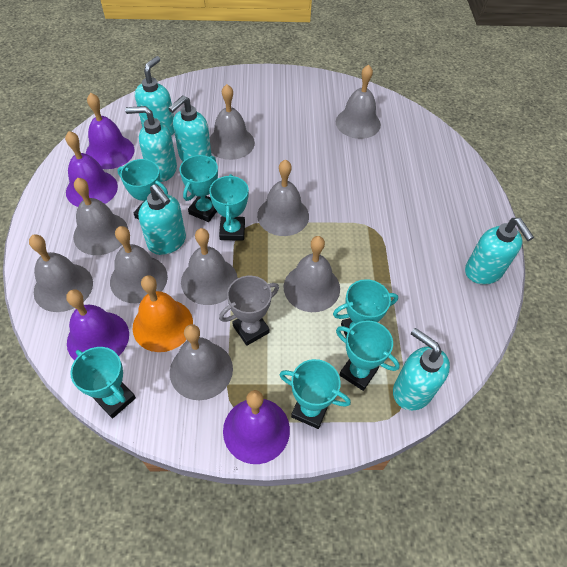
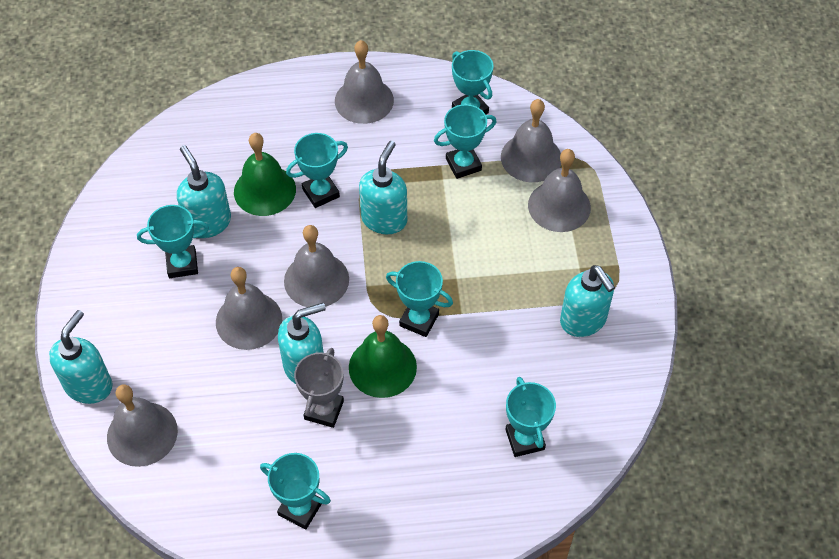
green bell: 0 -> 2
grey bell: 9 -> 6
orange bell: 1 -> 0
purple bell: 4 -> 0
turquoise soap dispenser: 6 -> 5

